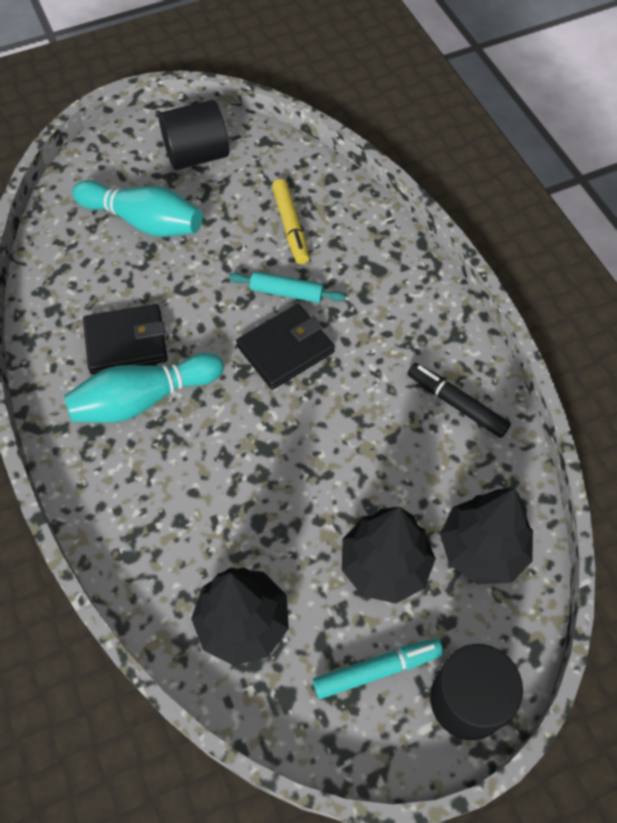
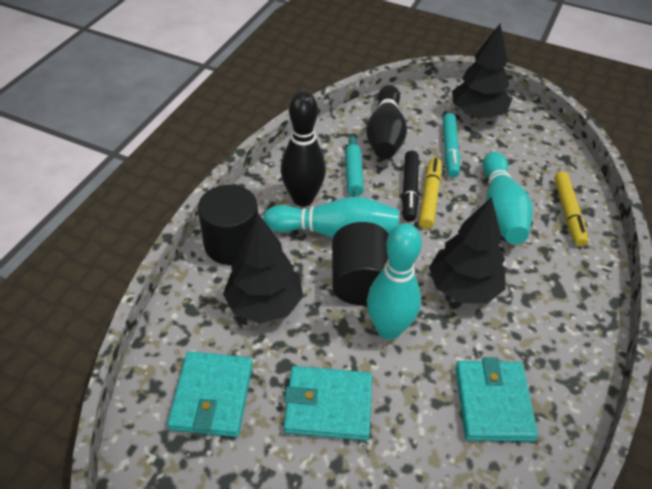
black bowling pin: 0 -> 2
black wallet: 2 -> 0
turquoise bowling pin: 2 -> 3
turquoise wallet: 0 -> 3
yellow marker: 1 -> 2

